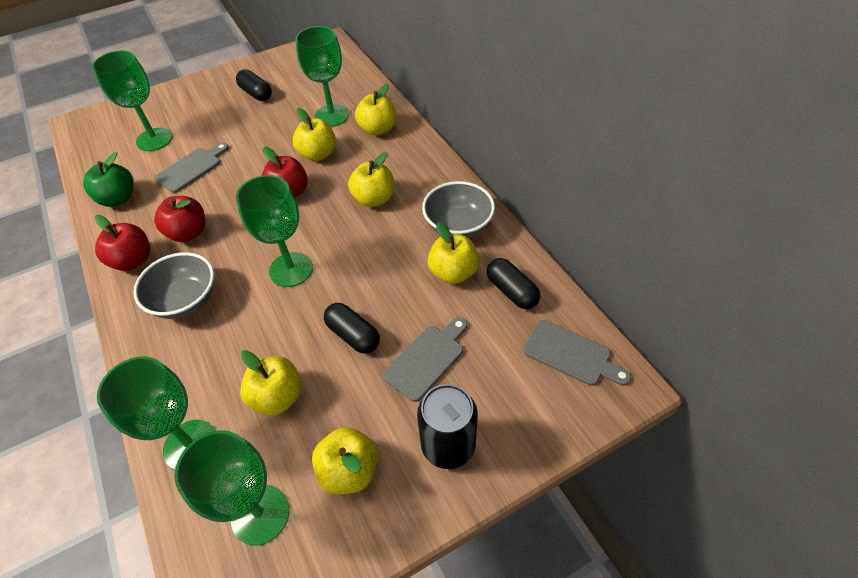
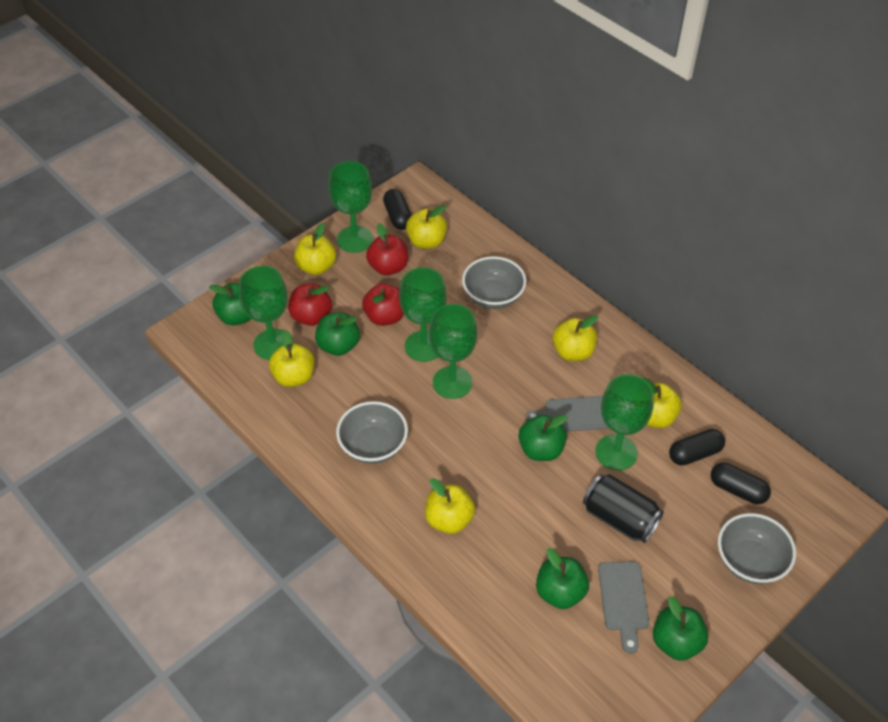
green apple: 1 -> 5
grey bowl: 2 -> 3
grey cutting board: 3 -> 2

